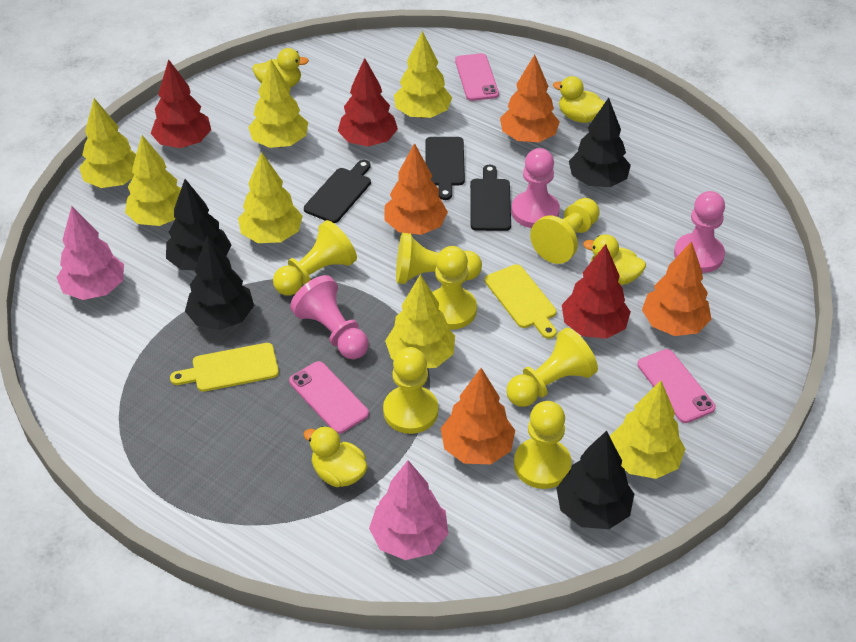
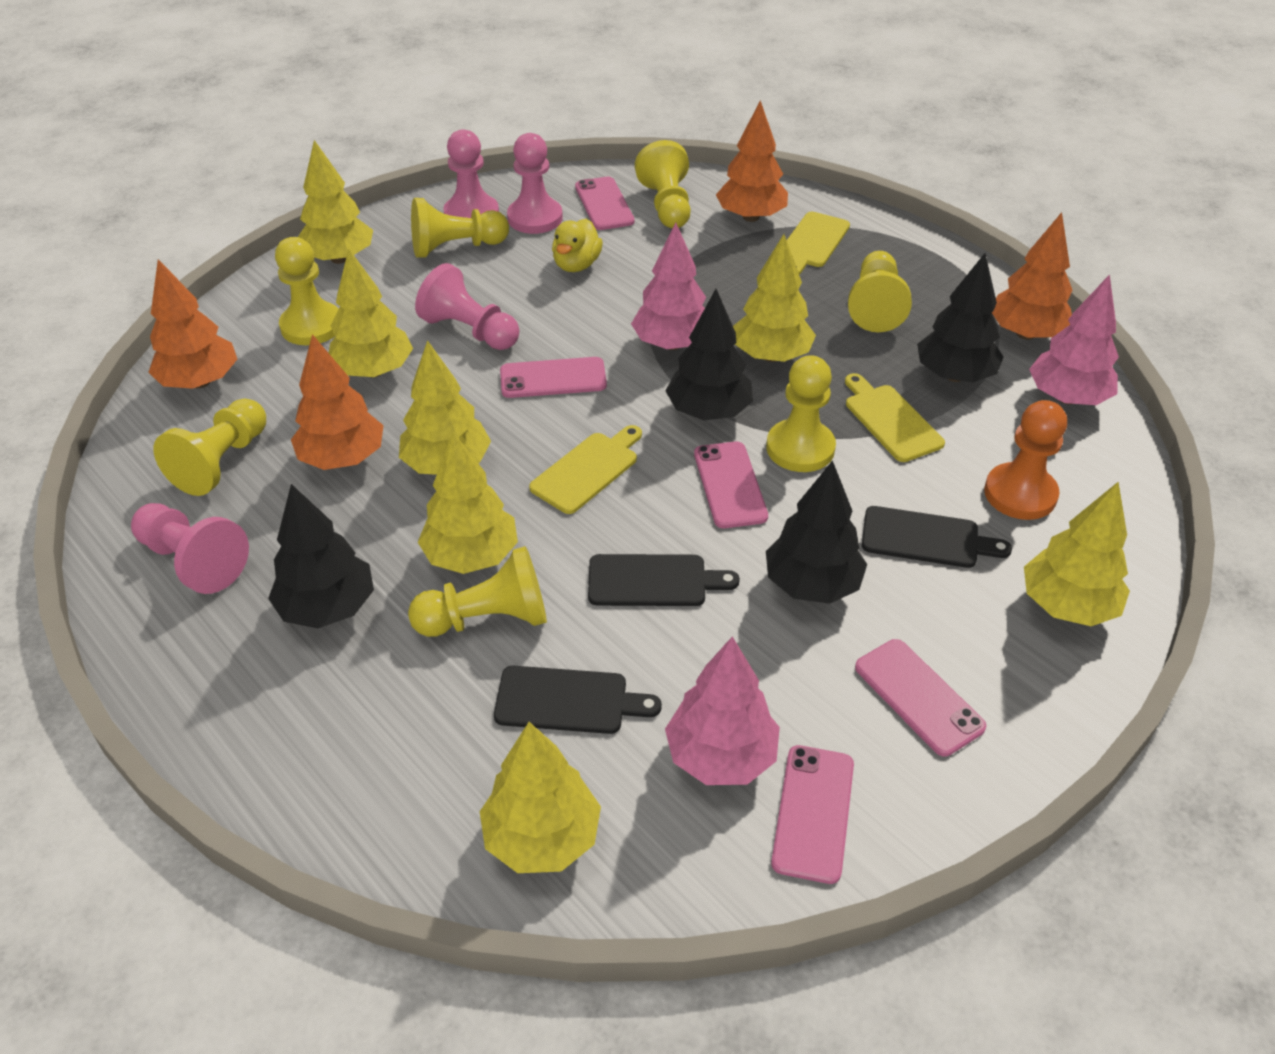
orange pawn: 0 -> 1
pink pawn: 3 -> 4
pink phone: 3 -> 5
pink tree: 2 -> 3
red tree: 3 -> 0
yellow cutting board: 2 -> 3
yellow duck: 4 -> 1

